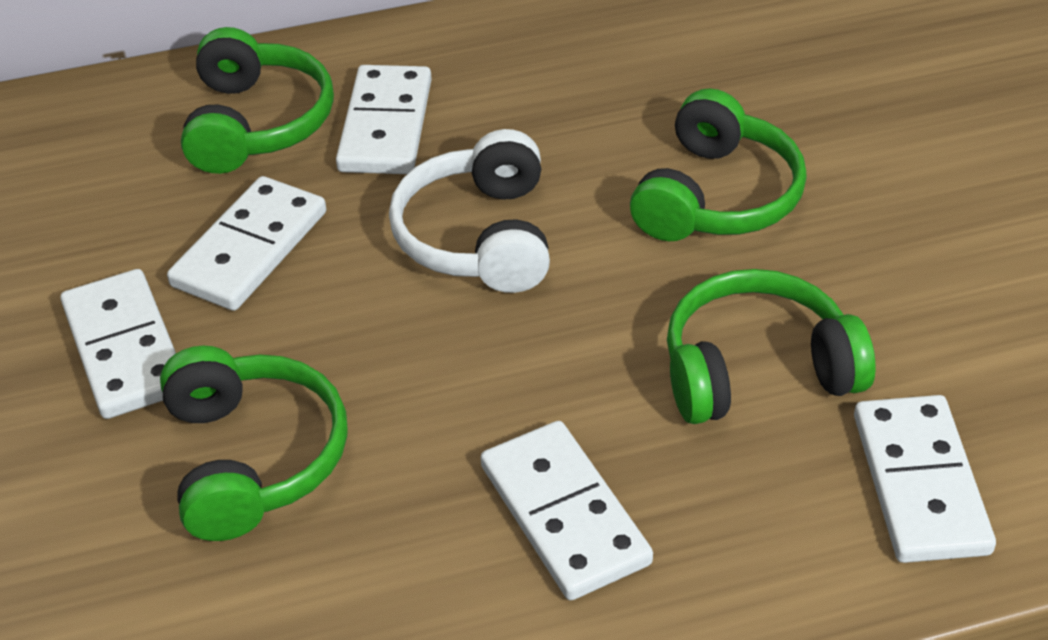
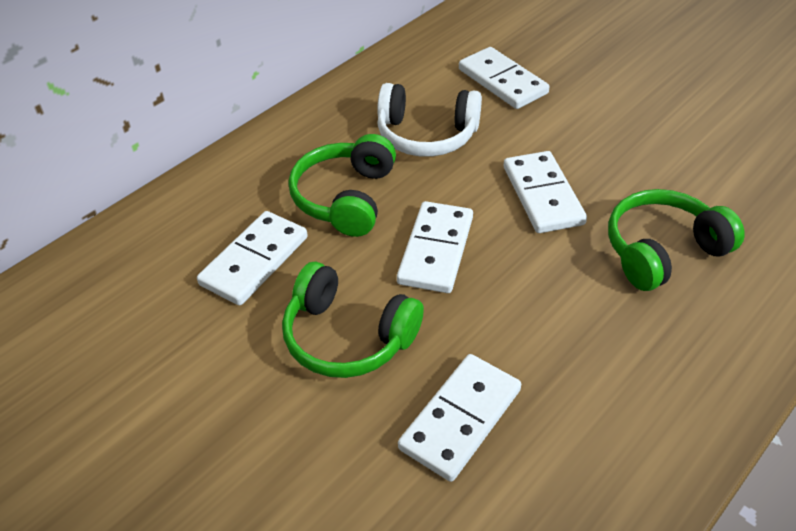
green headphones: 4 -> 3

